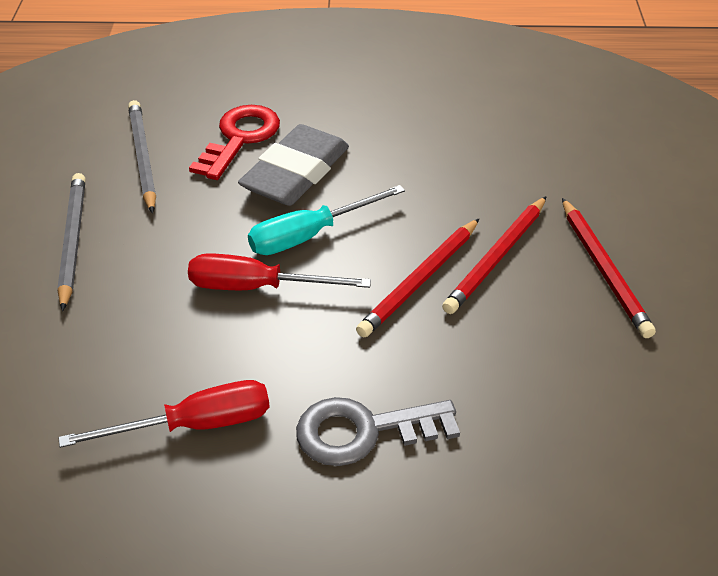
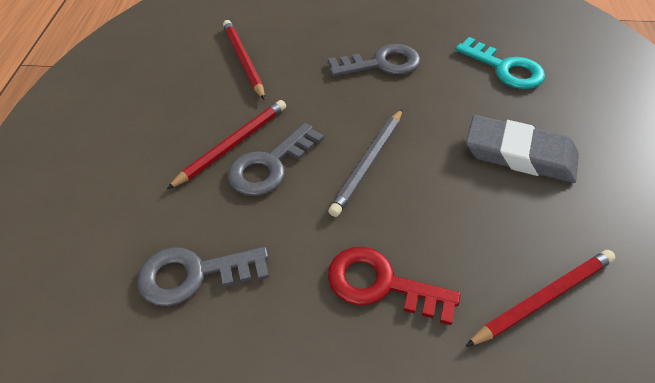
grey key: 1 -> 3
grey pencil: 2 -> 1
red screwdriver: 2 -> 0
turquoise key: 0 -> 1
turquoise screwdriver: 1 -> 0

